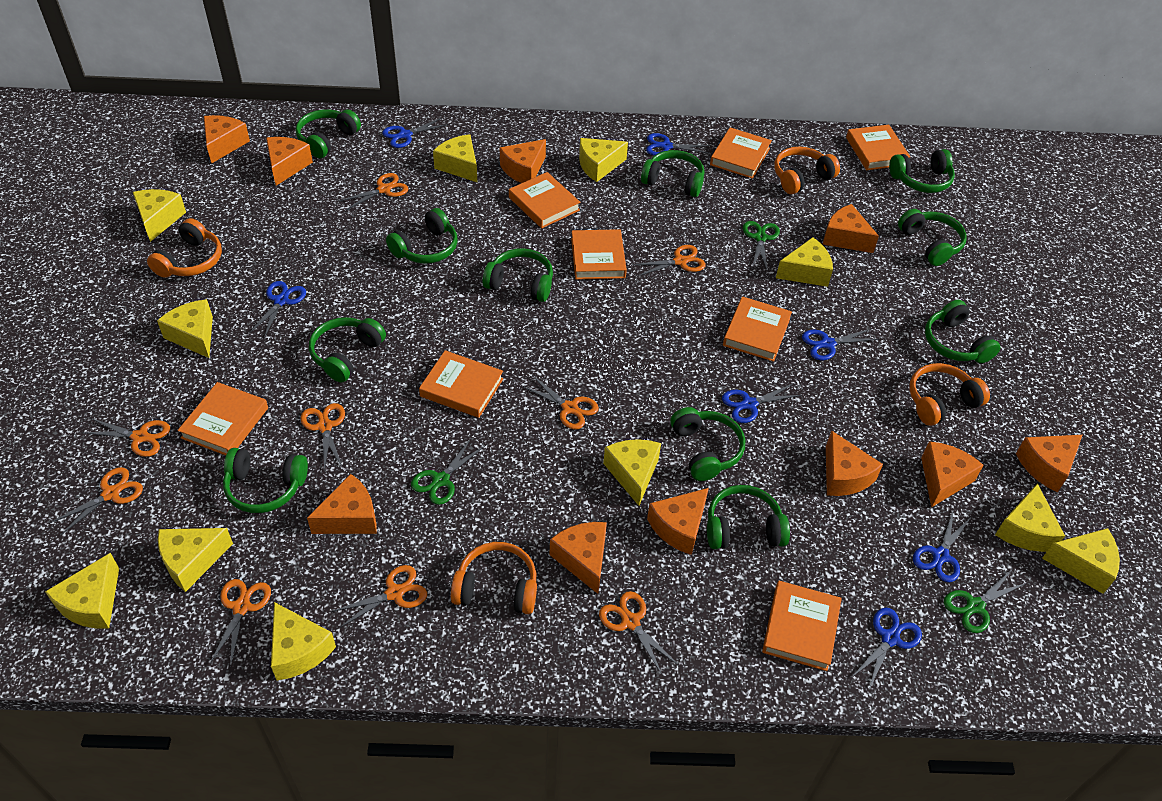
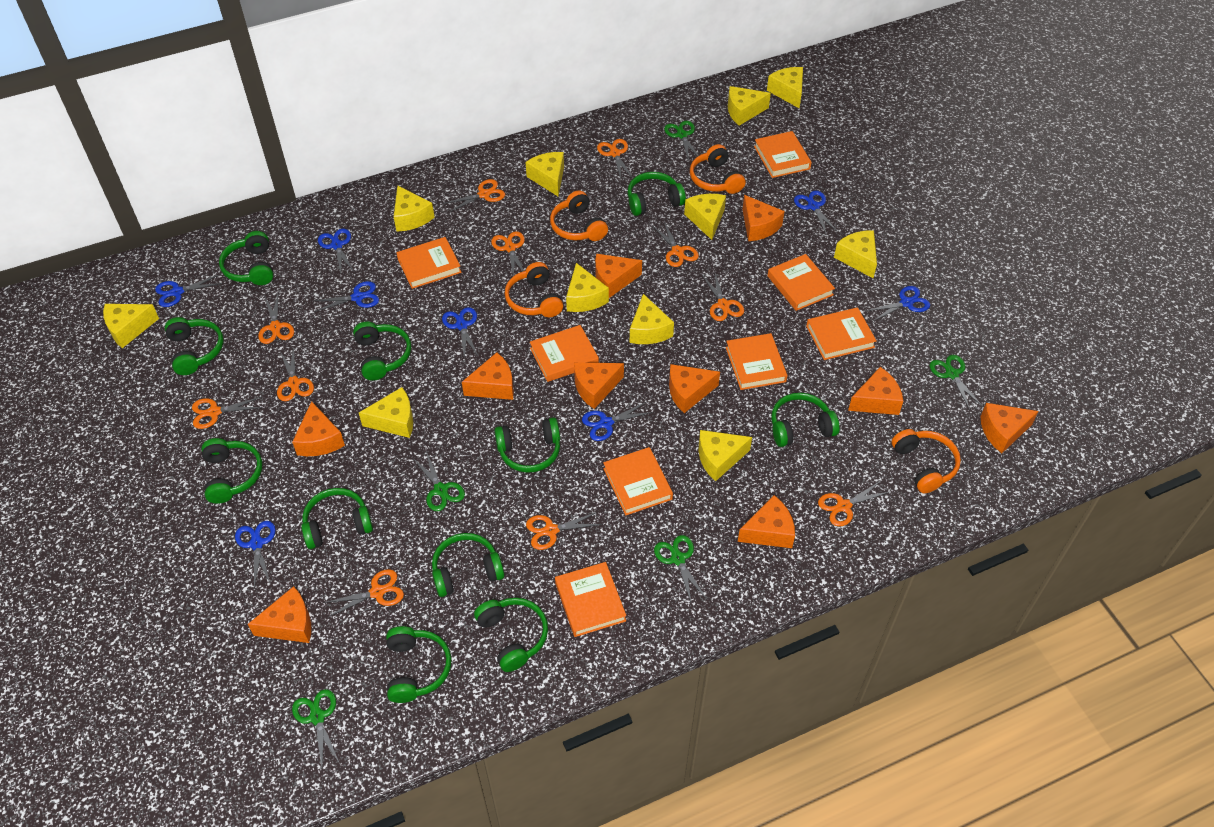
blue scissors: 7 -> 8
green scissors: 3 -> 5
orange scissors: 9 -> 11

